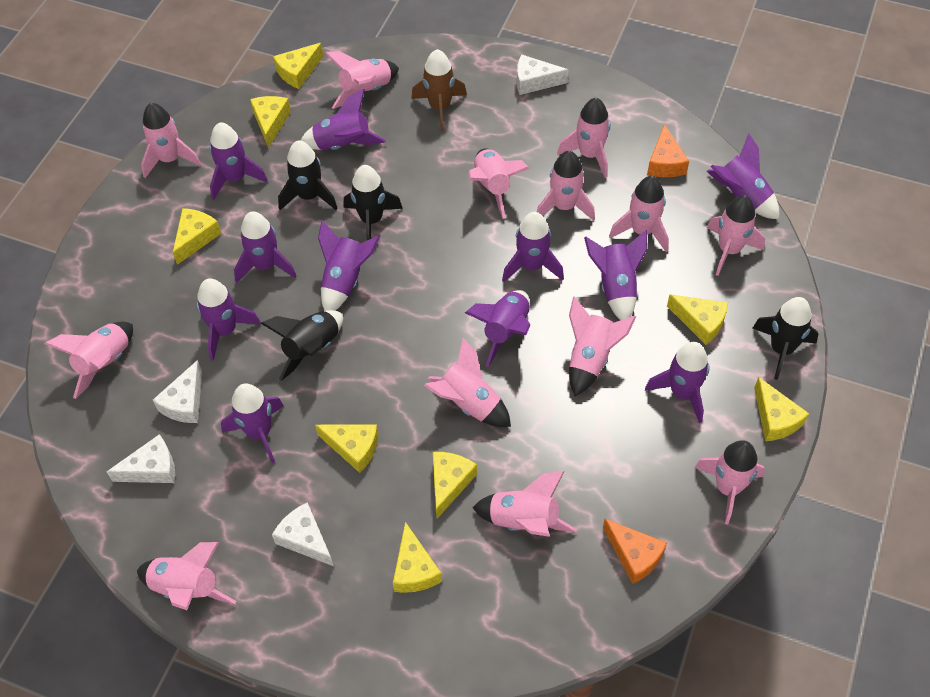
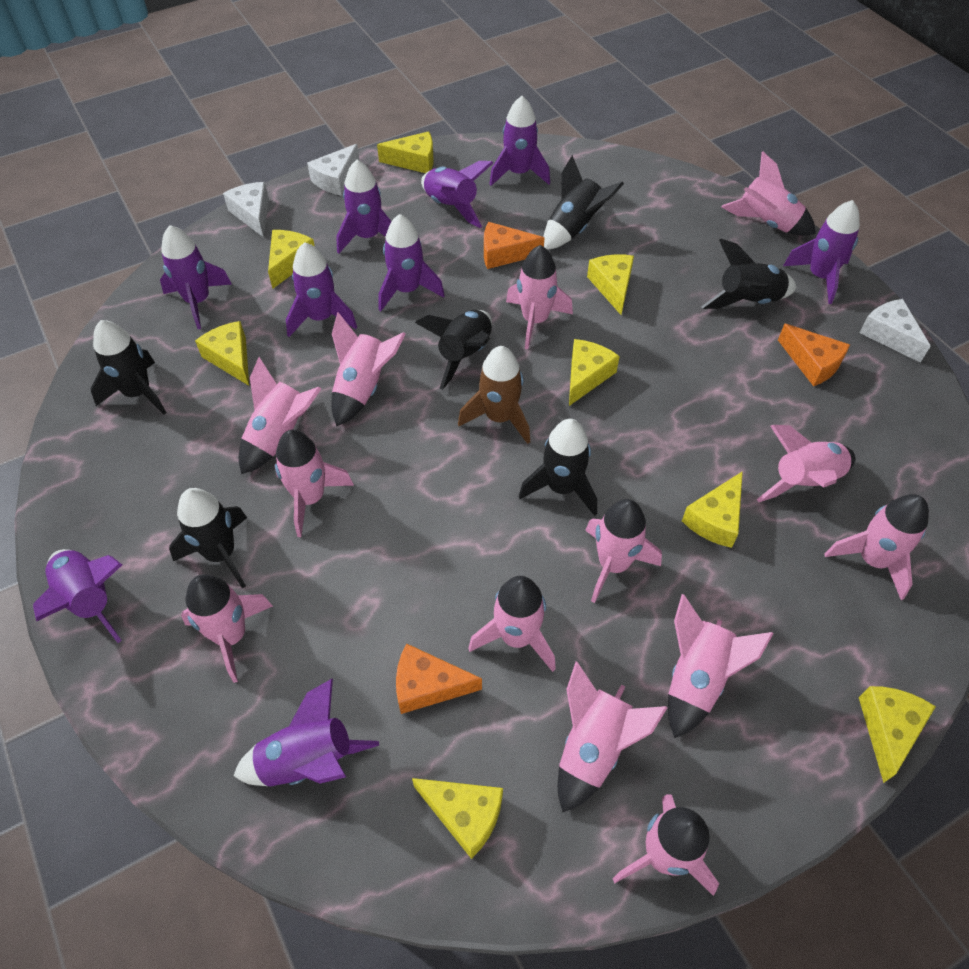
black rocket: 4 -> 6
orange cheese: 2 -> 3
purple rocket: 11 -> 9
white cheese: 4 -> 3

